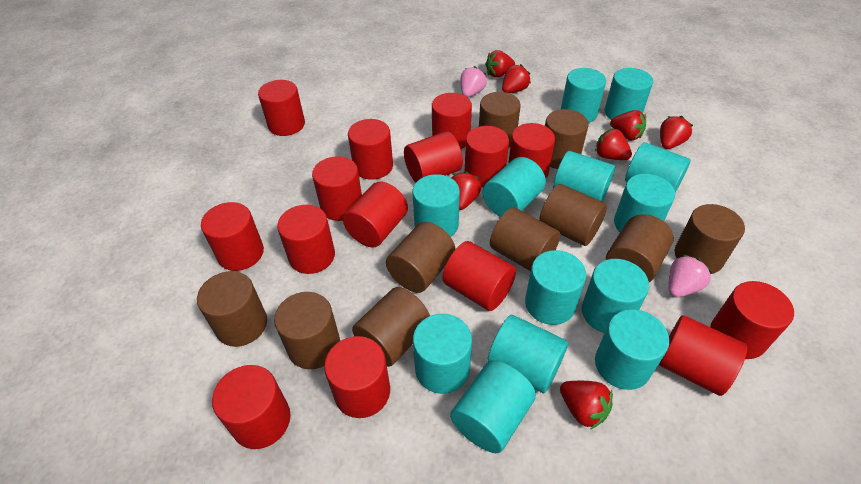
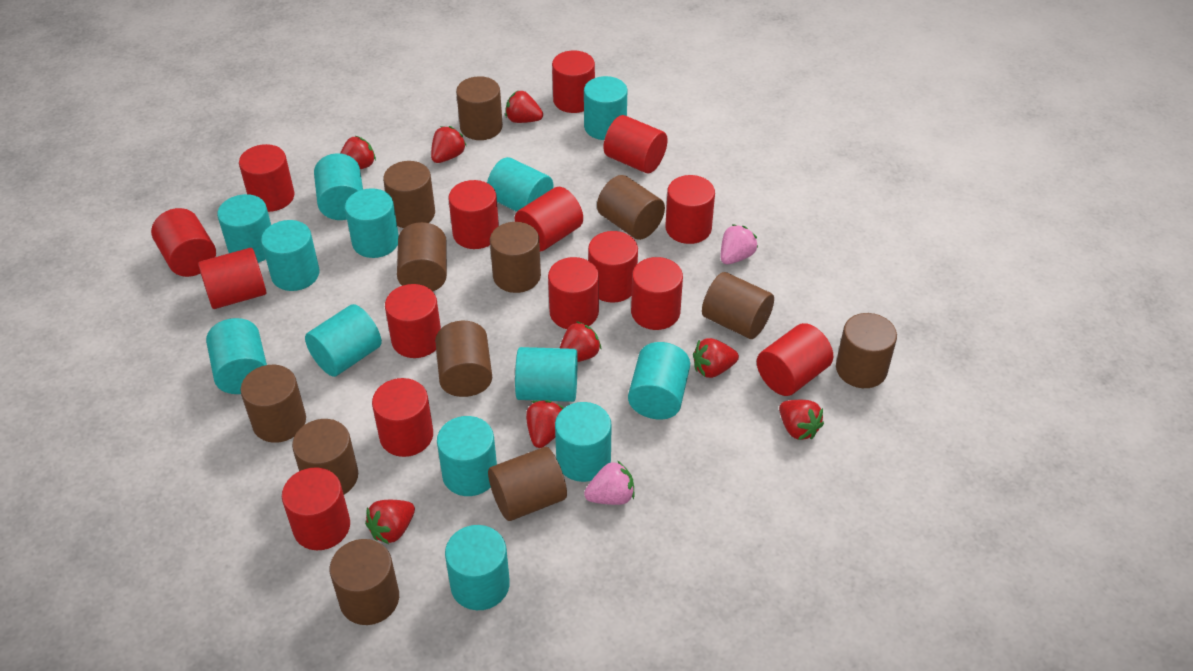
brown cylinder: 10 -> 12
red strawberry: 7 -> 8

